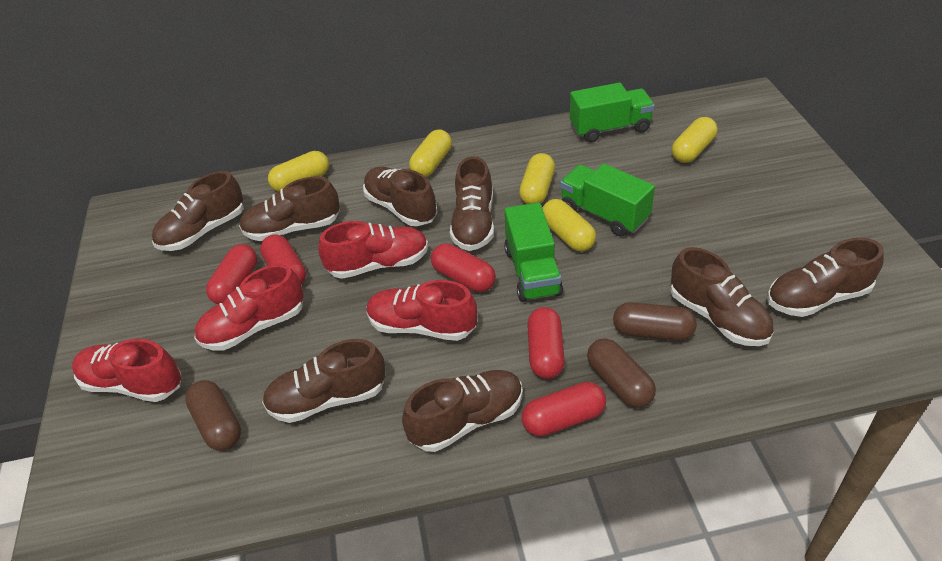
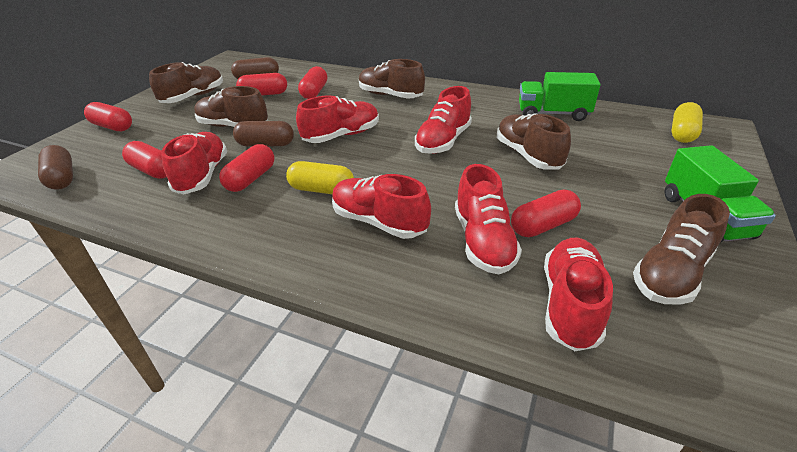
brown shoe: 8 -> 5
green truck: 3 -> 2
red capsule: 5 -> 6
red shoe: 4 -> 6
yellow capsule: 5 -> 2

